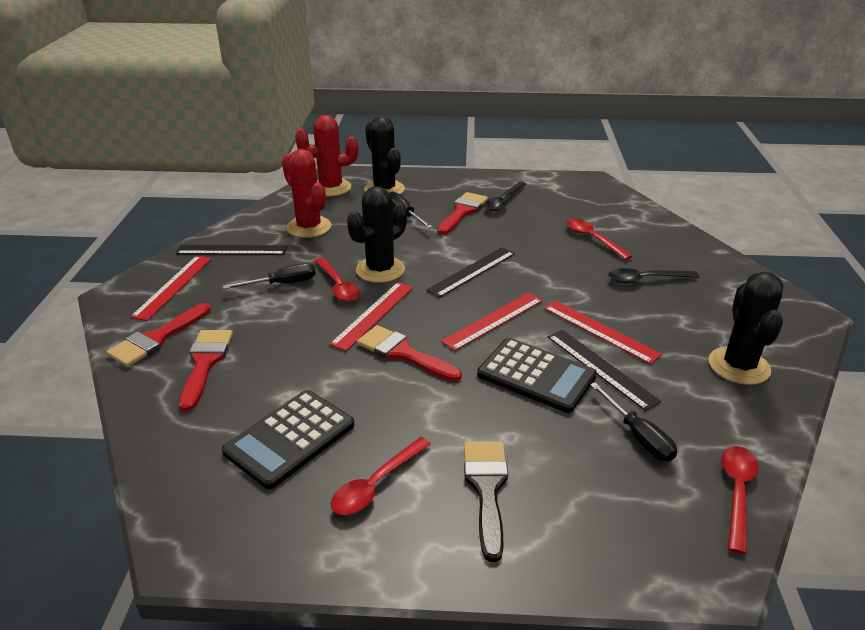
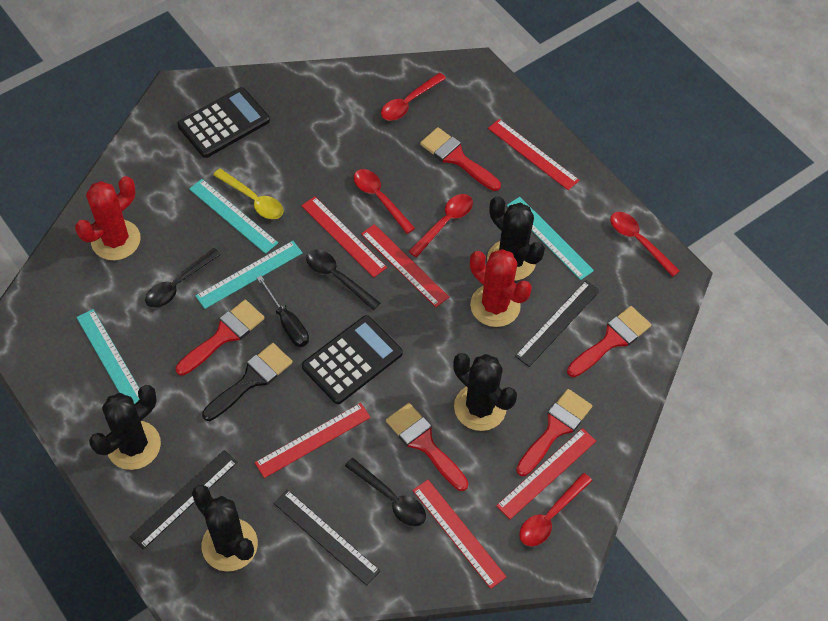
black cactus: 3 -> 4
black screwdriver: 3 -> 1
black spoon: 2 -> 3
red brush: 4 -> 5
red ruler: 4 -> 6
red spoon: 4 -> 5
turquoise ruler: 0 -> 4
yellow spoon: 0 -> 1

